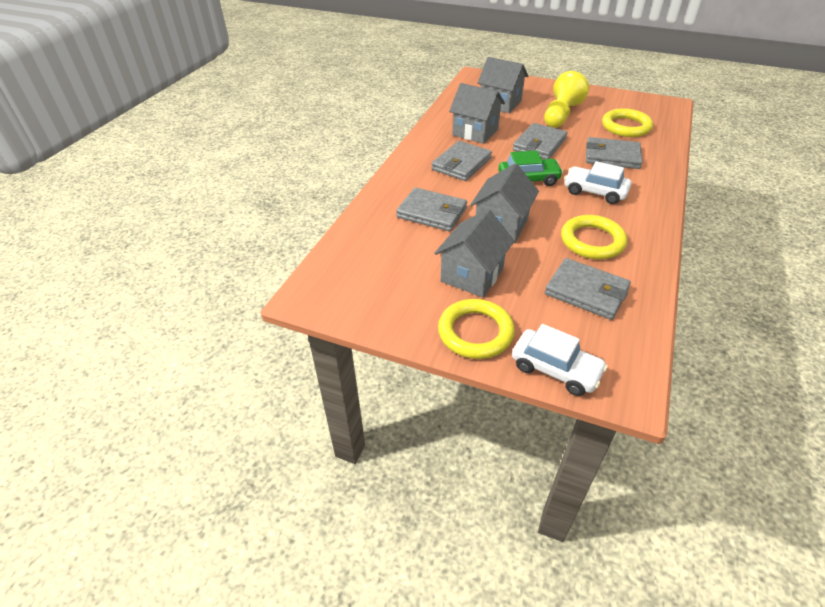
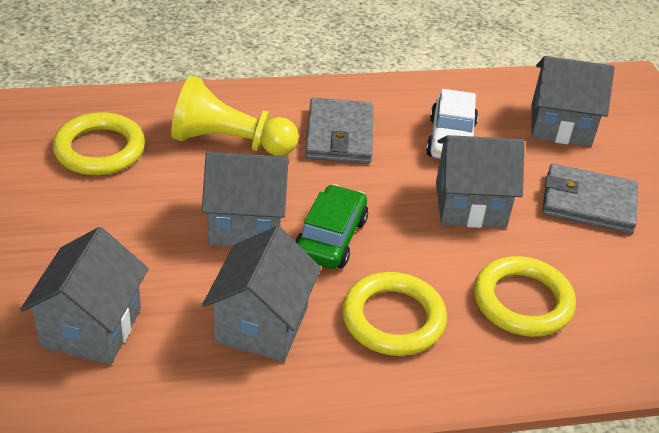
grey house: 4 -> 5
grey wallet: 5 -> 2
white car: 2 -> 1

